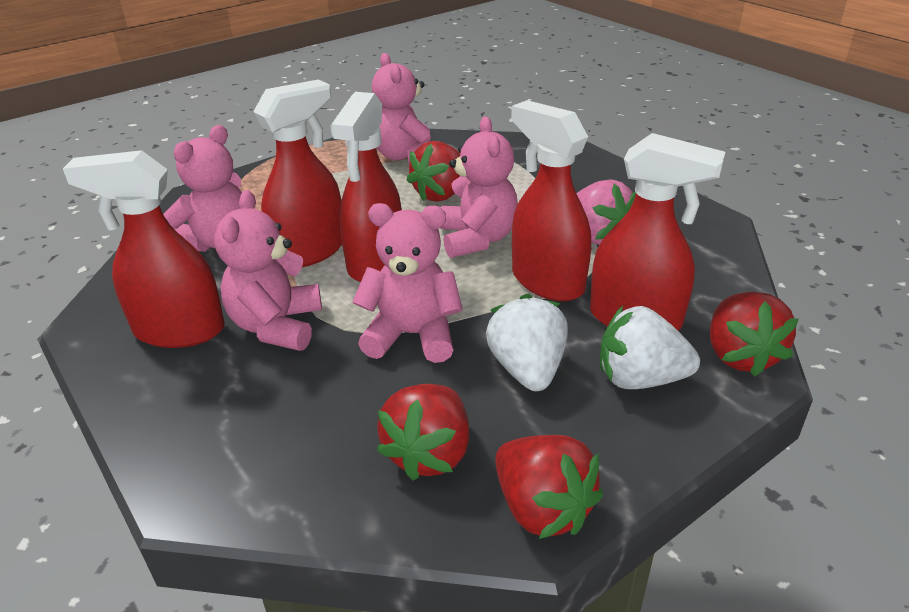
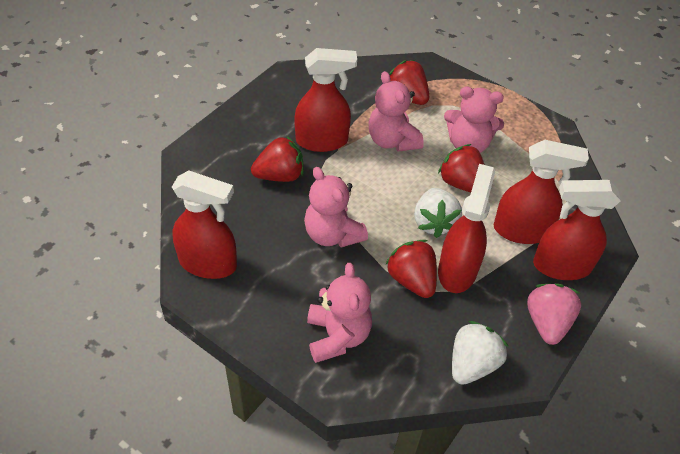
pink teddy bear: 5 -> 4

